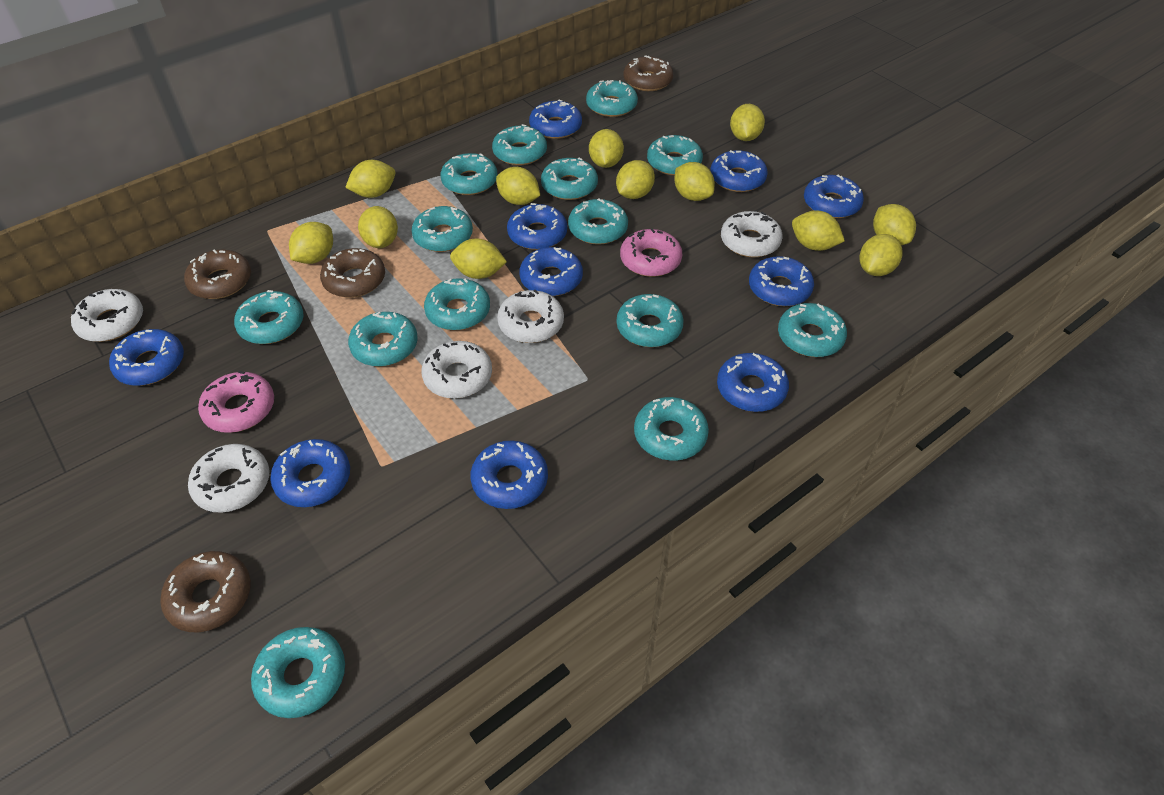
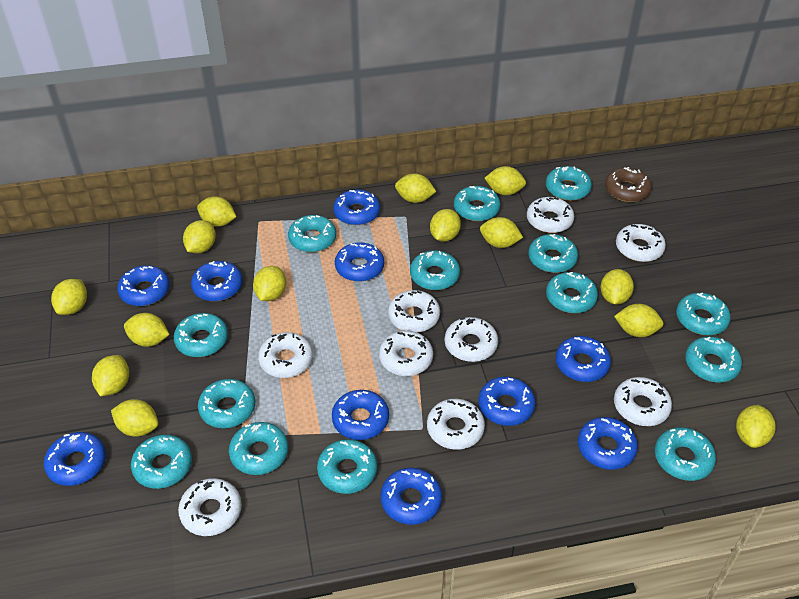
brown donut: 4 -> 1
pink donut: 2 -> 0
white donut: 5 -> 9
yellow lemon: 12 -> 14

